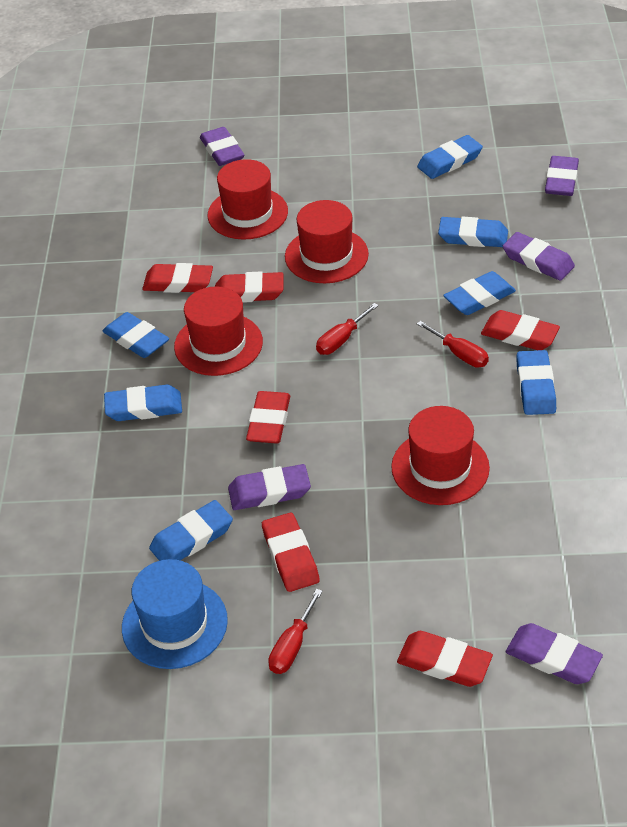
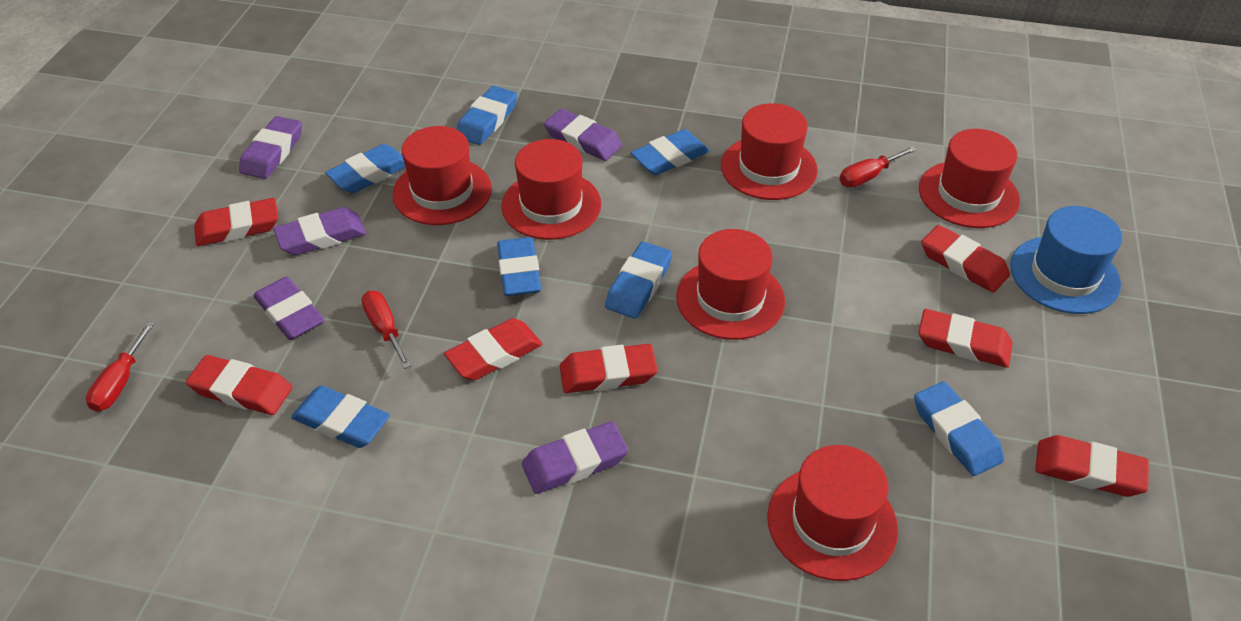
red eraser: 6 -> 7
red hat: 4 -> 6

